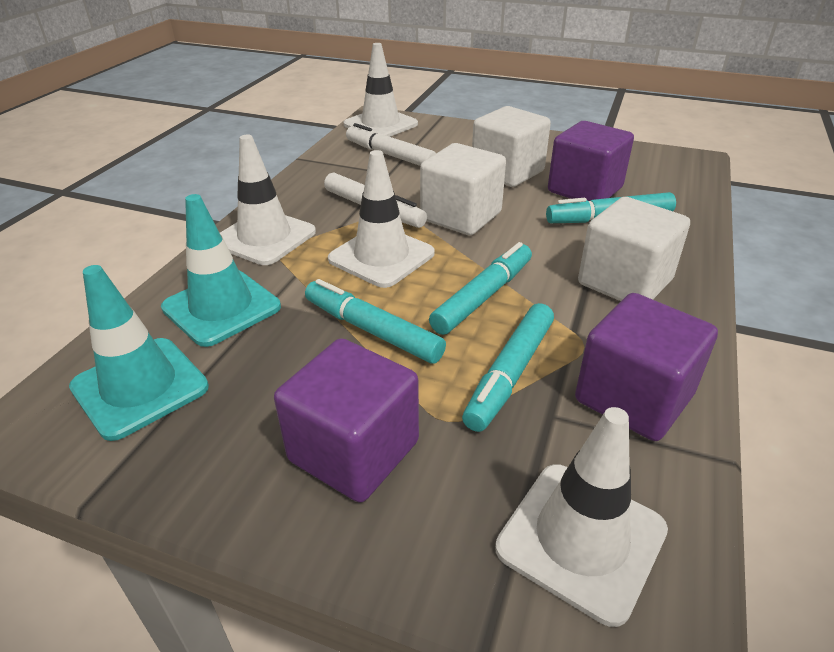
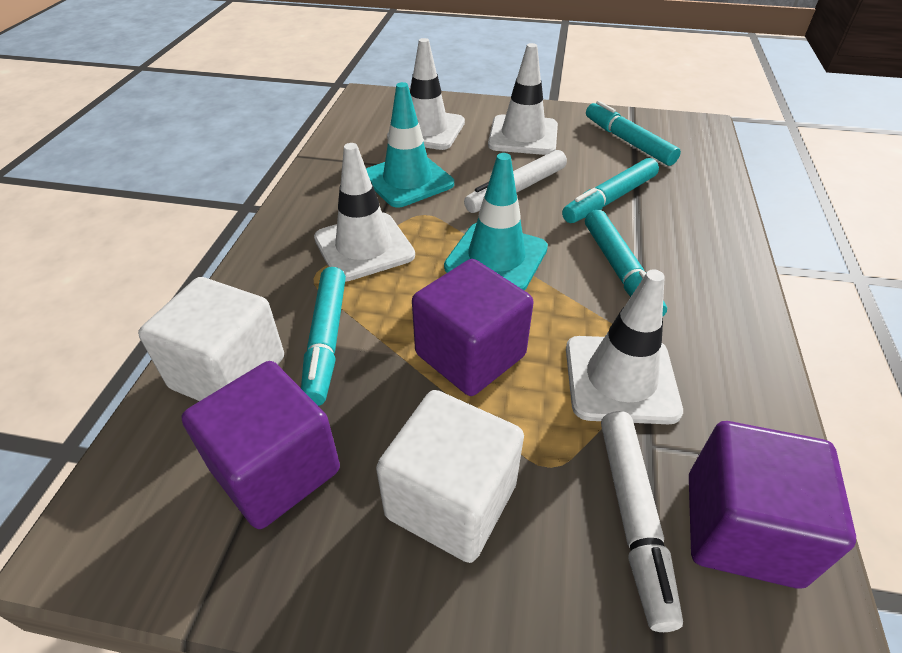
white cube: 3 -> 2

